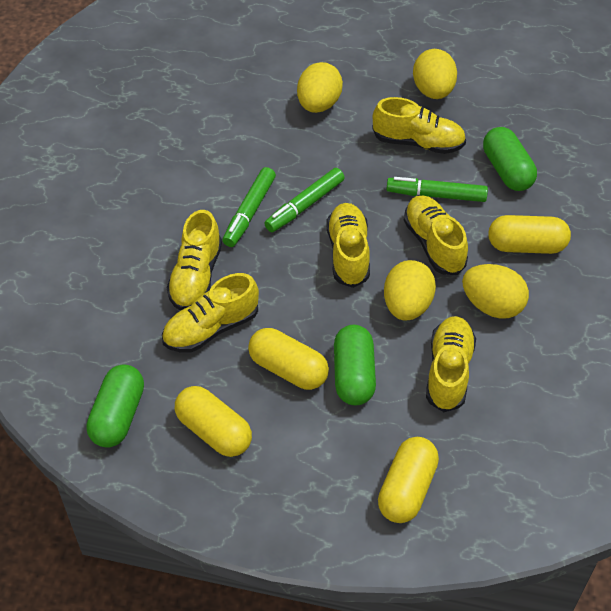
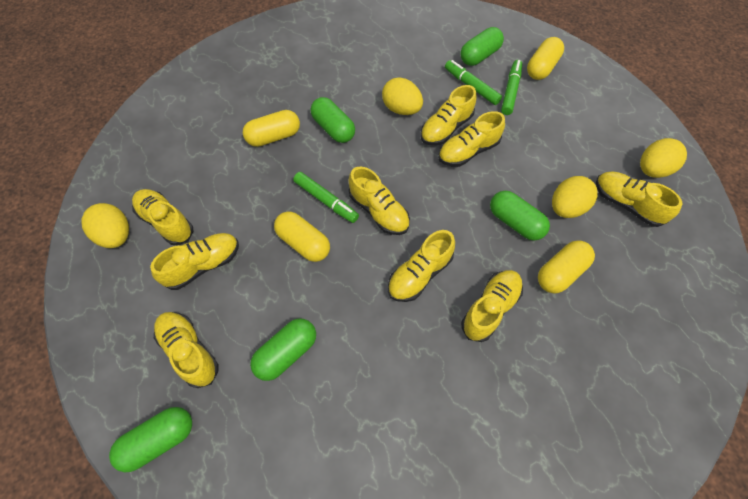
green capsule: 3 -> 5
yellow shoe: 6 -> 9

